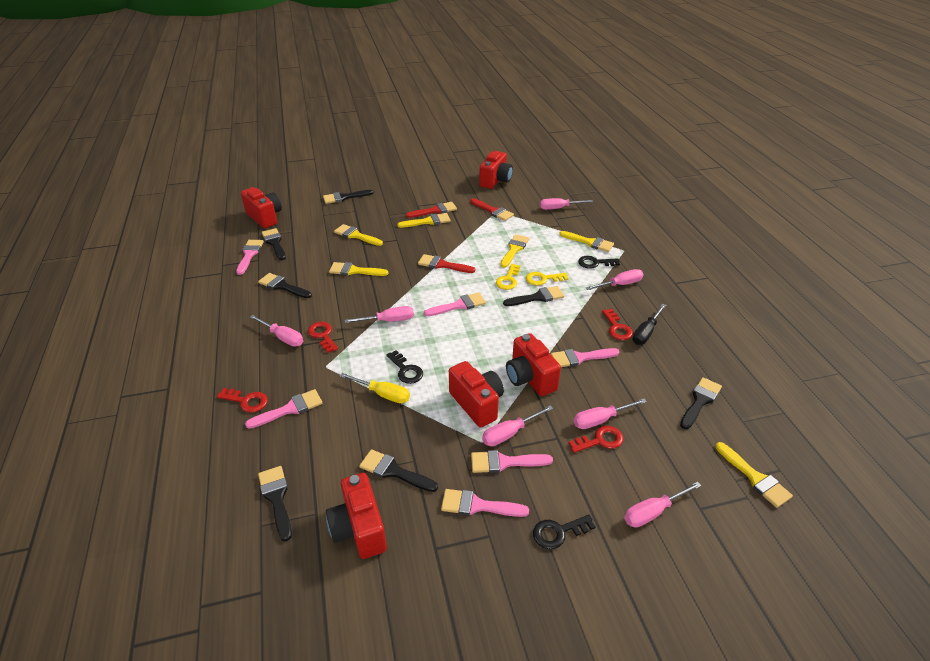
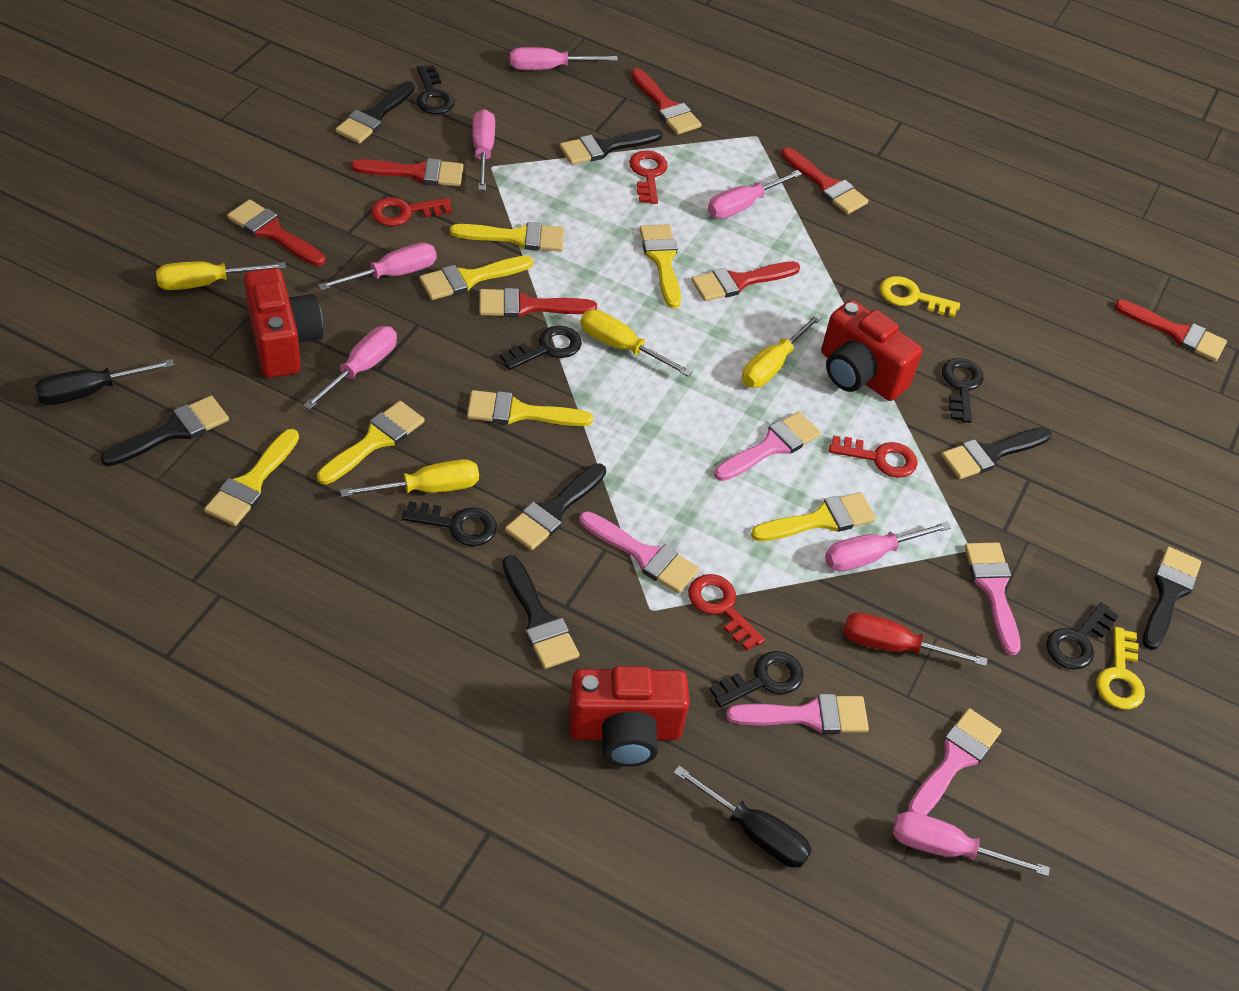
black key: 3 -> 6
black screwdriver: 1 -> 2
pink brush: 6 -> 5
red brush: 3 -> 7
red camera: 5 -> 3
red screwdriver: 0 -> 1
yellow brush: 6 -> 7
yellow screwdriver: 1 -> 4

